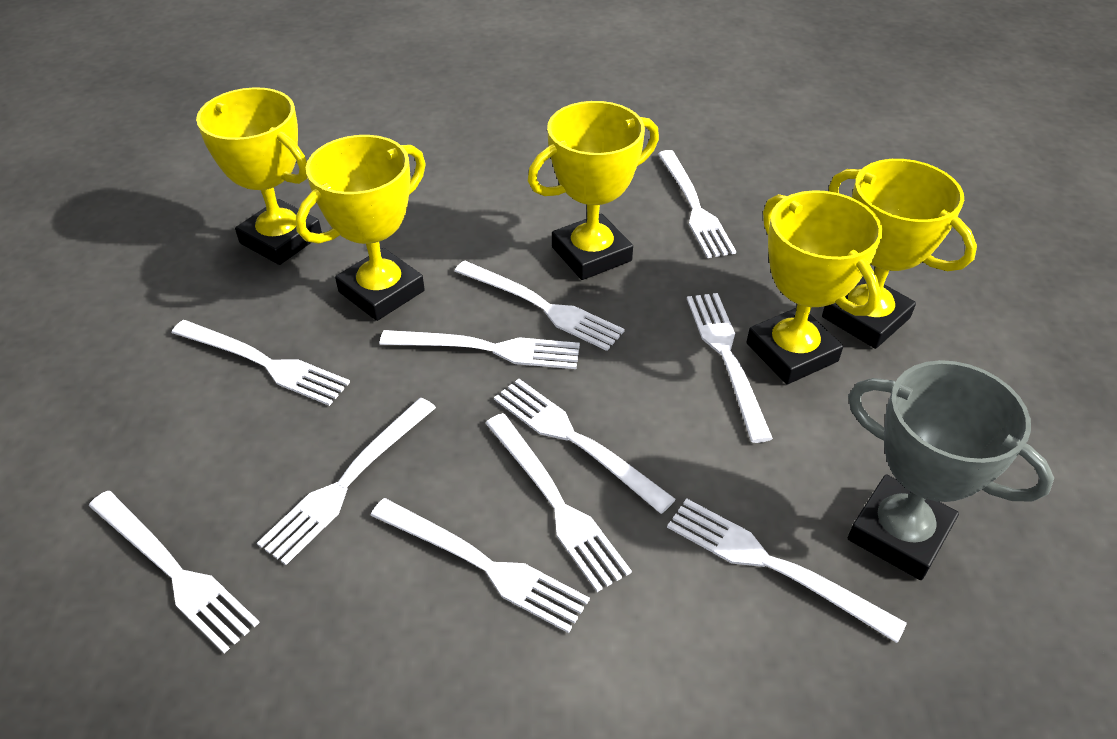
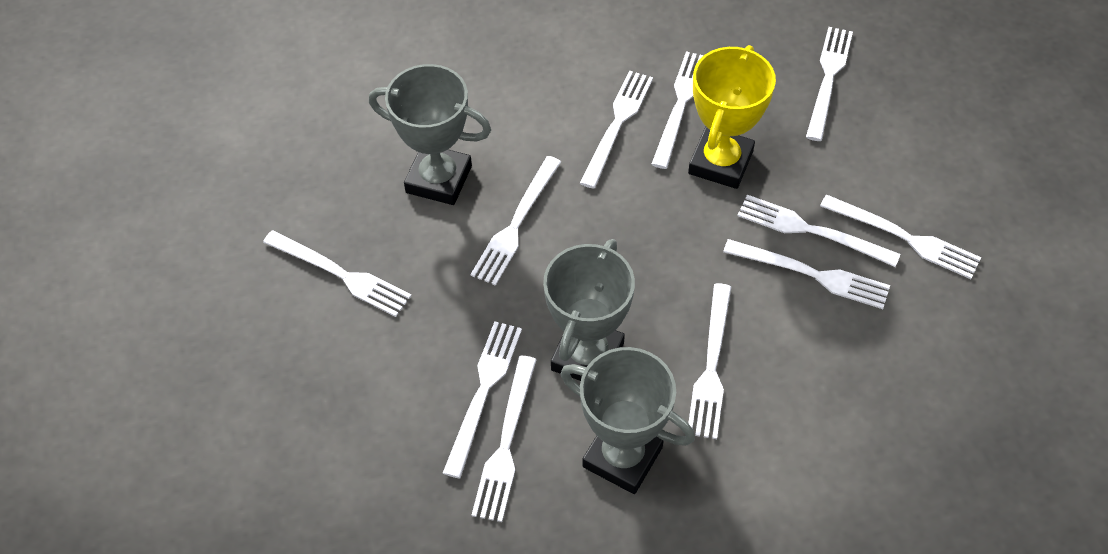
grey trophy: 1 -> 3
yellow trophy: 5 -> 1

